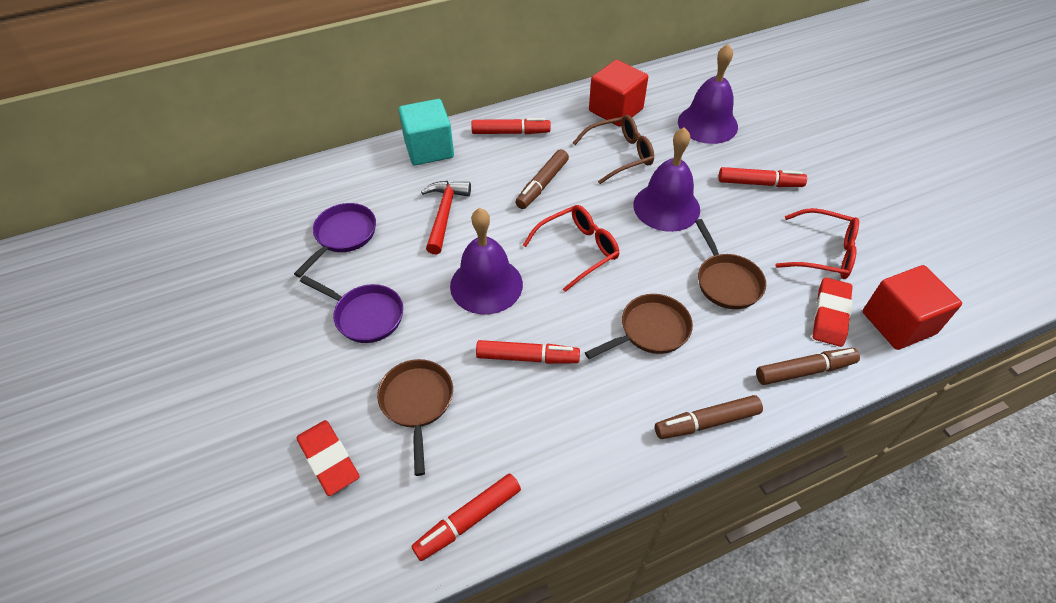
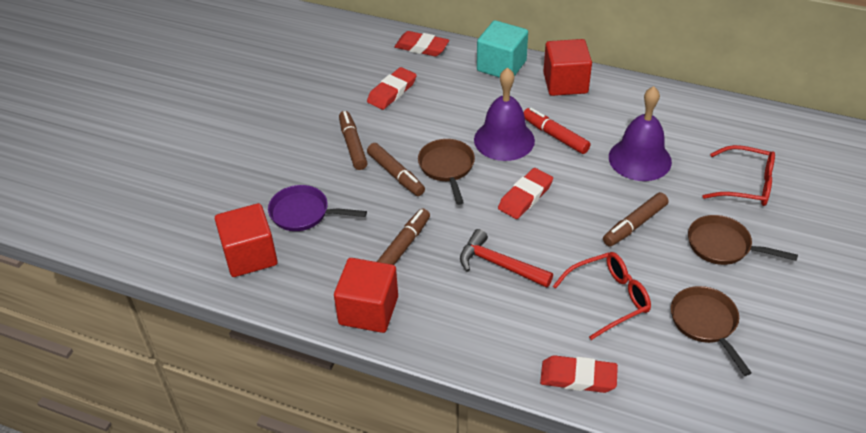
brown glasses: 1 -> 0
brown marker: 3 -> 4
purple bell: 3 -> 2
purple pan: 2 -> 1
red cube: 2 -> 3
red eraser: 2 -> 4
red marker: 4 -> 1

